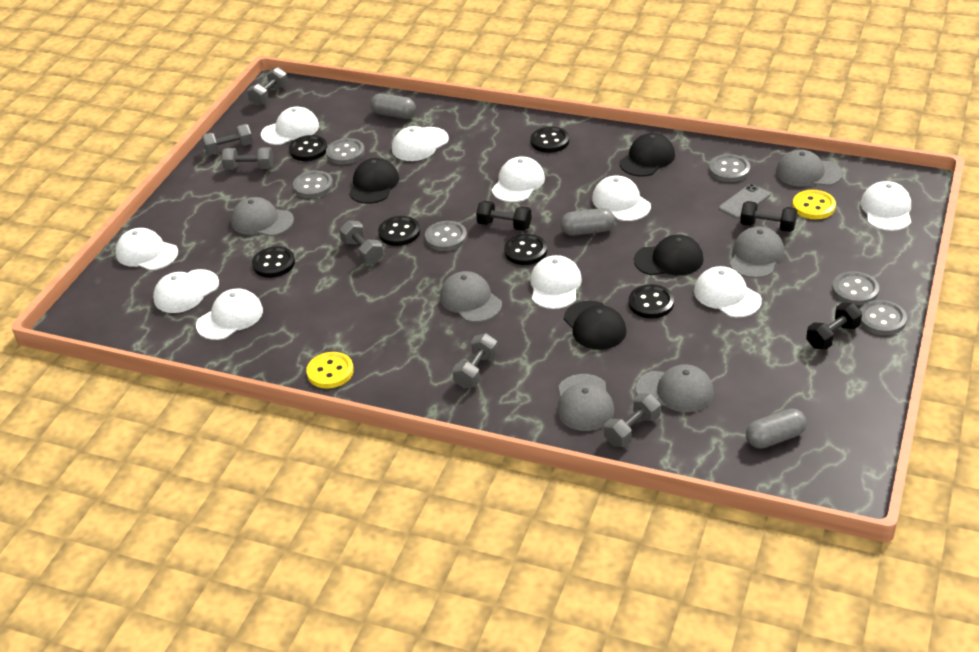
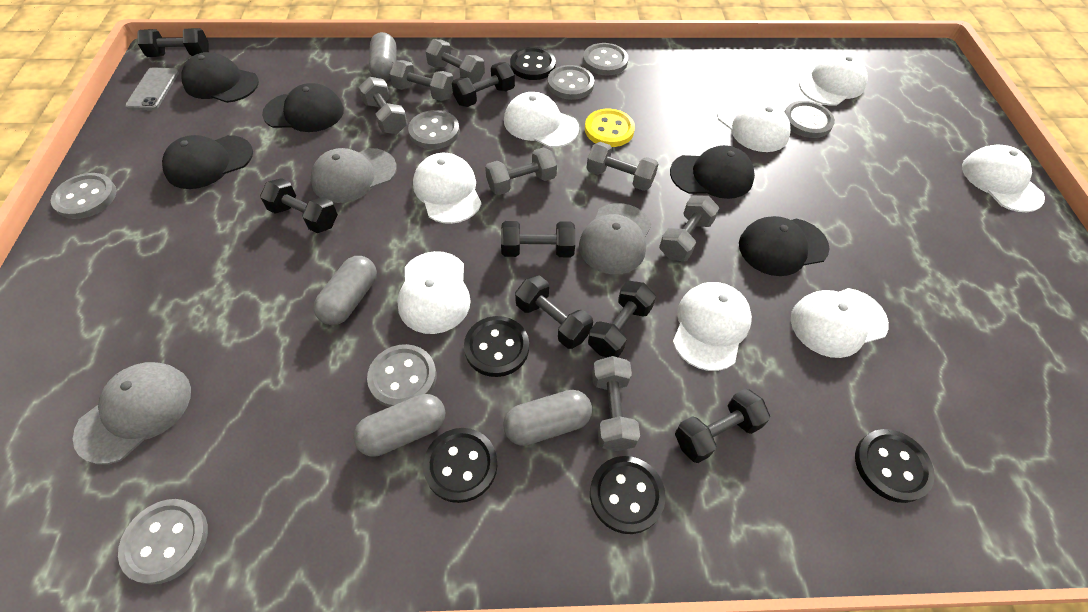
black button: 6 -> 5
black cap: 4 -> 5
black dumbbell: 3 -> 7
grey button: 6 -> 7
grey cap: 6 -> 3
grey capsule: 3 -> 4
grey dumbbell: 6 -> 7
white cap: 10 -> 8
yellow button: 2 -> 1

